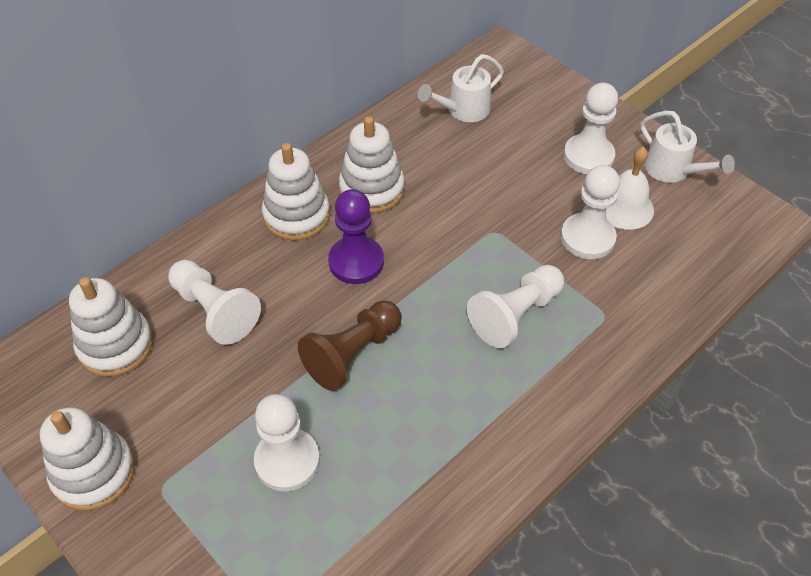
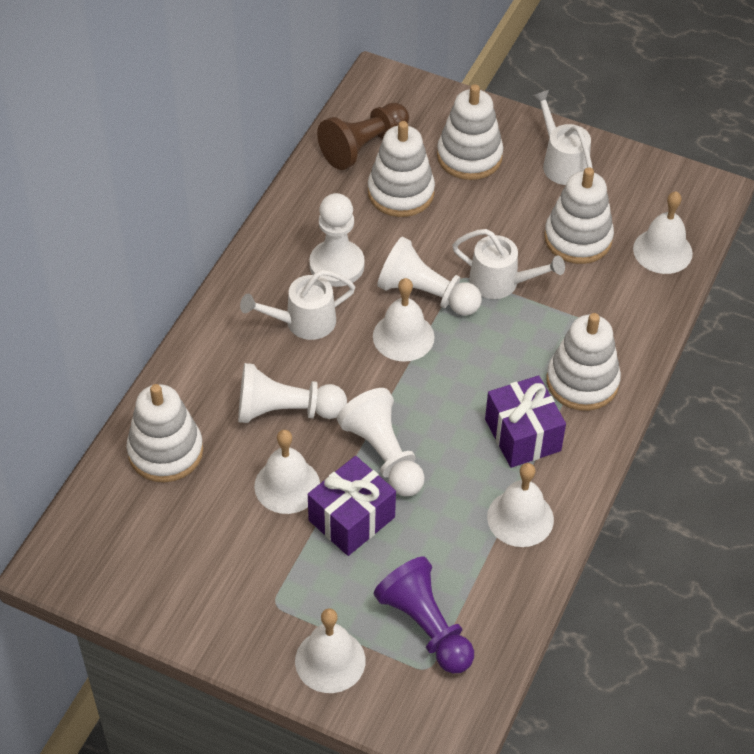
purple gift: 0 -> 2
white bell: 1 -> 5
white pawn: 5 -> 4
white stacking toy: 4 -> 5
white watering can: 2 -> 3

